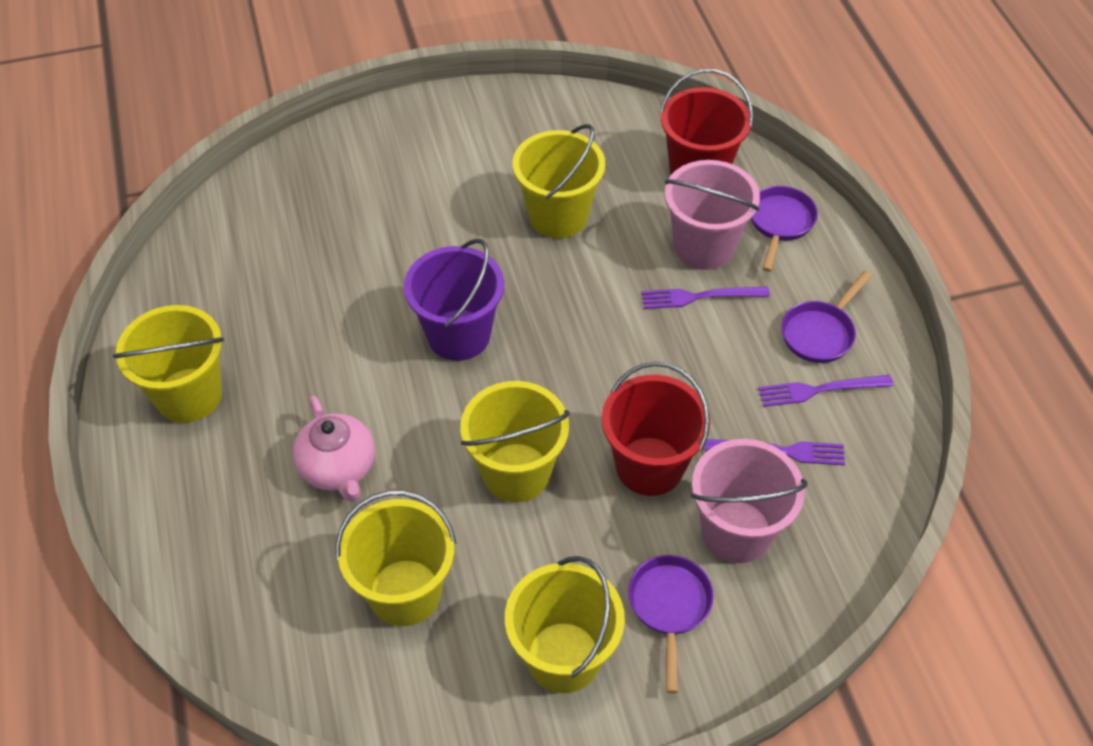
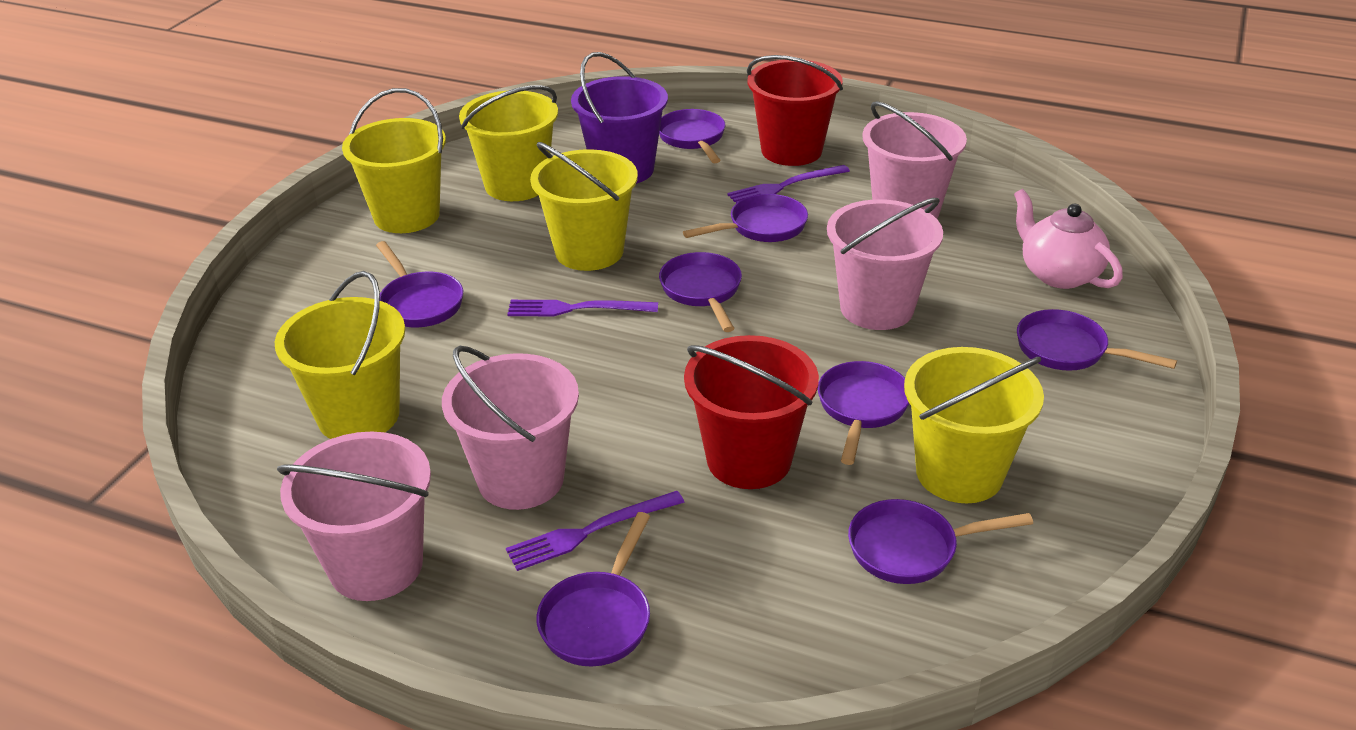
pink bucket: 2 -> 4
purple pan: 3 -> 8

